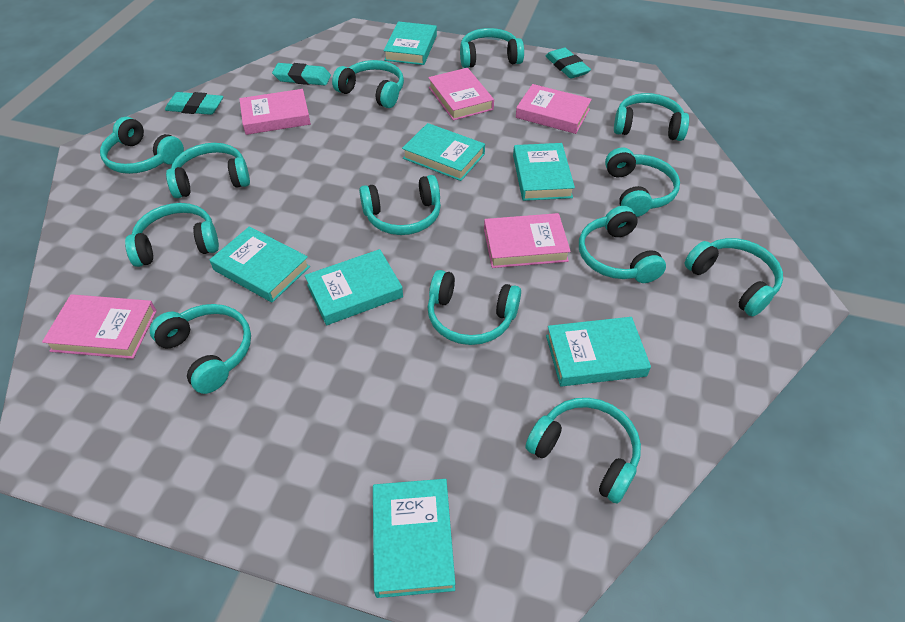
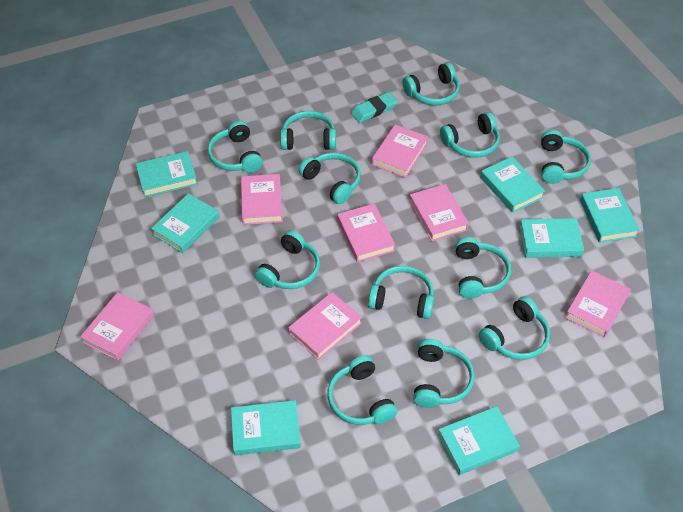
pink book: 5 -> 7
turquoise eraser: 3 -> 1
turquoise headphones: 13 -> 12

